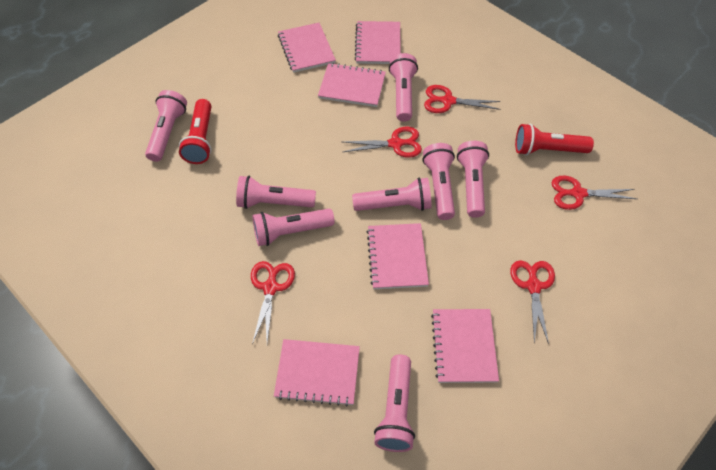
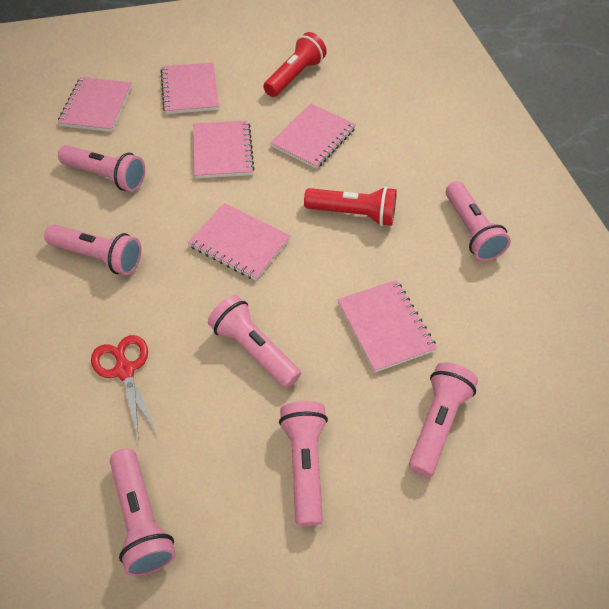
pink flashlight: 8 -> 7
red scissors: 5 -> 1

